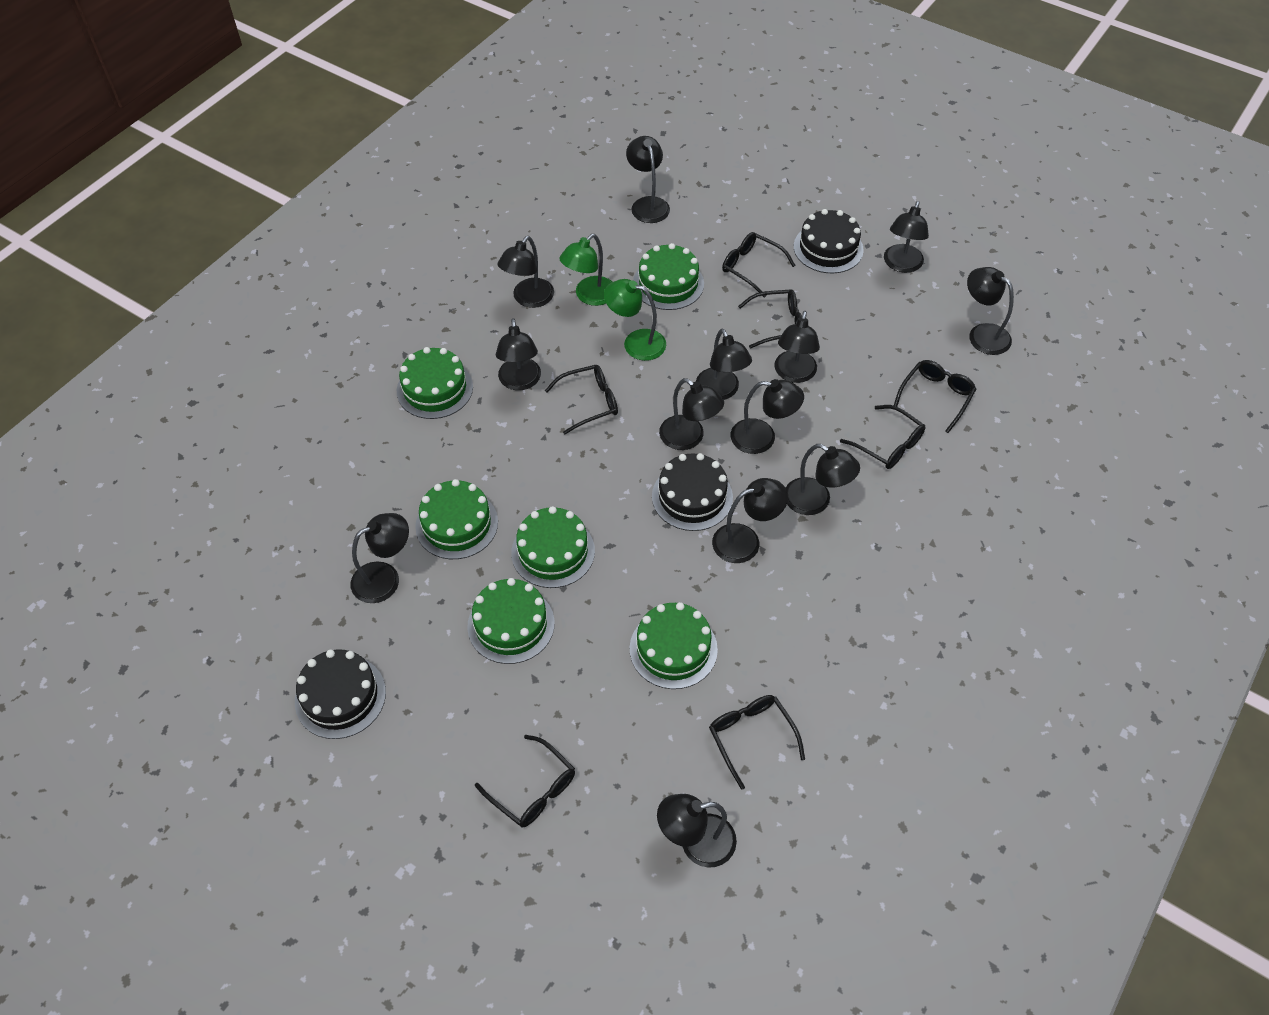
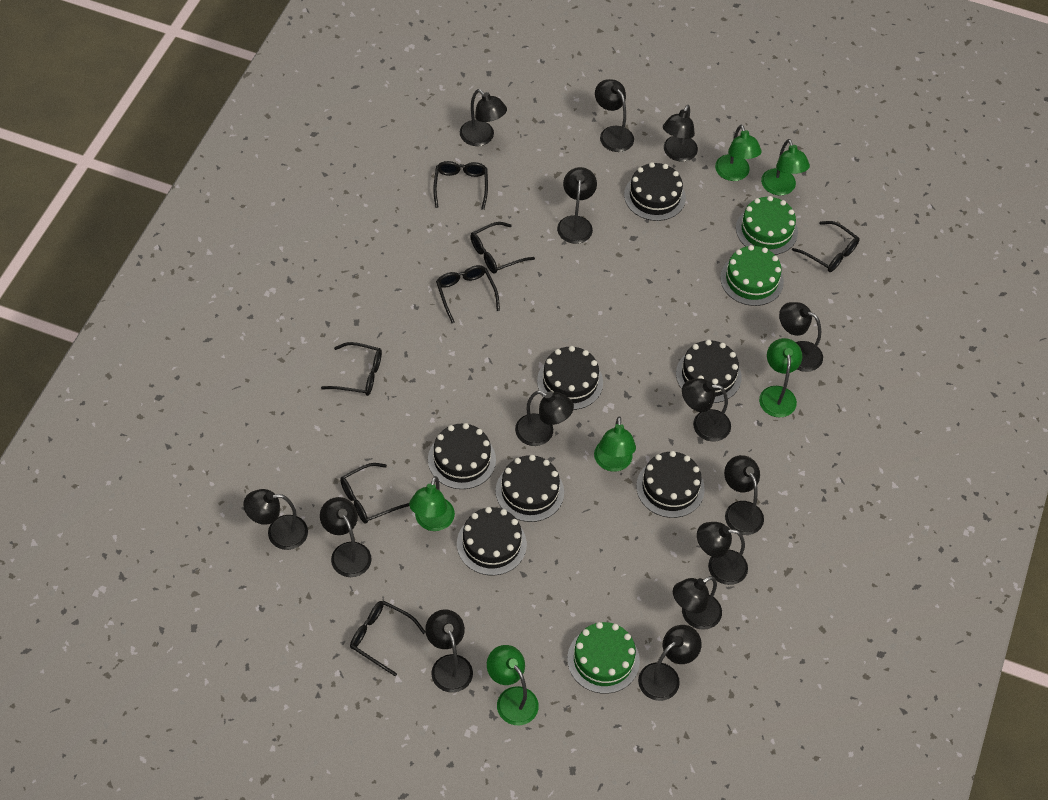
black cake: 3 -> 7
black lamp: 13 -> 14
green cake: 6 -> 3
green lamp: 2 -> 6

